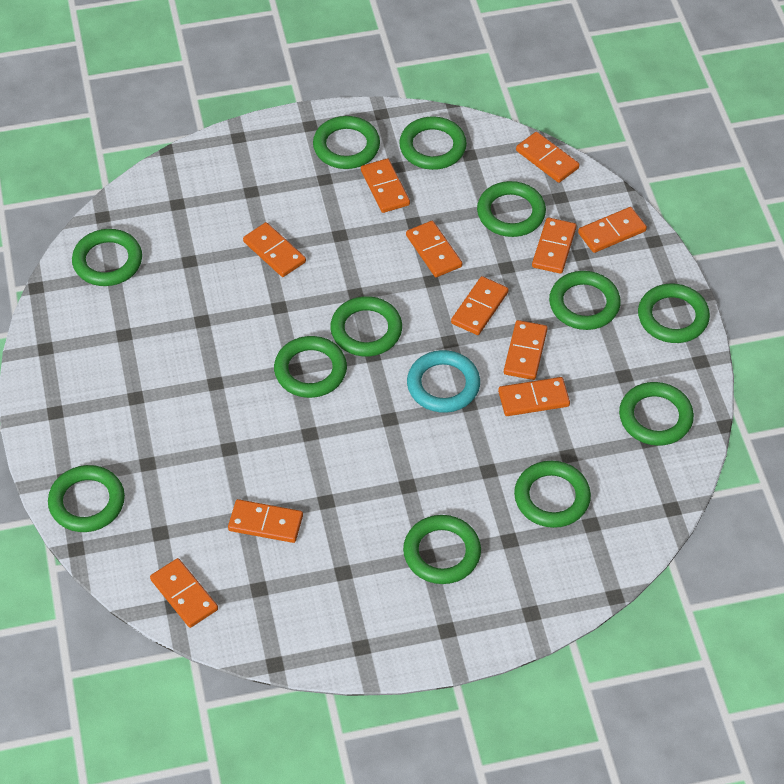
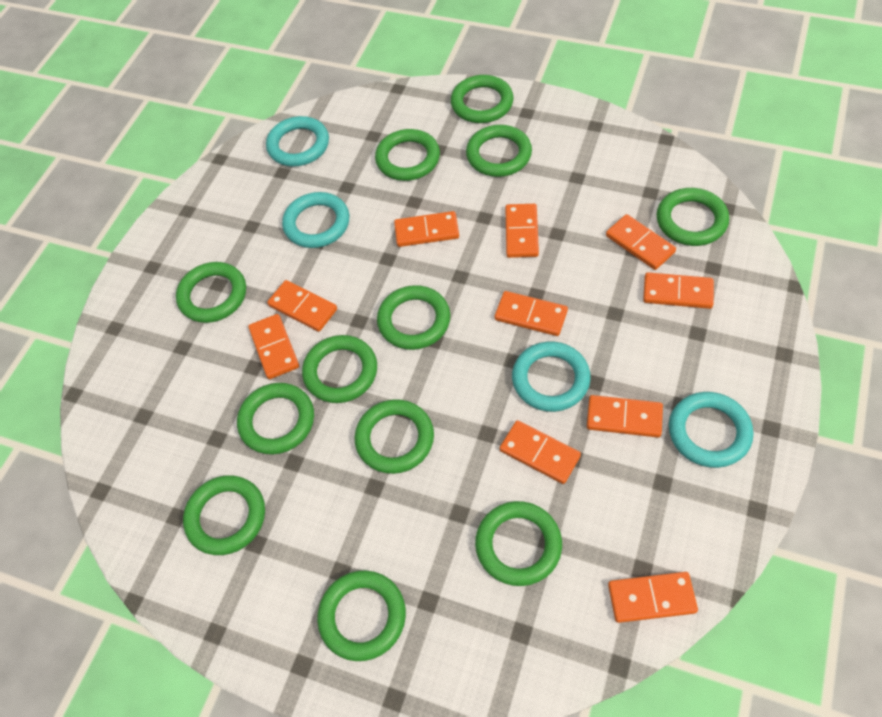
orange domino: 11 -> 10
turquoise ring: 1 -> 4

